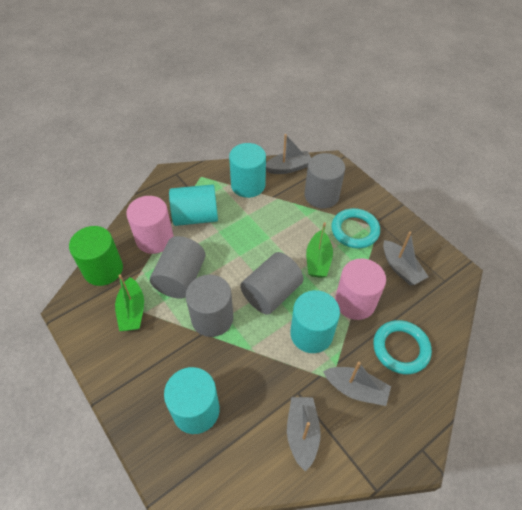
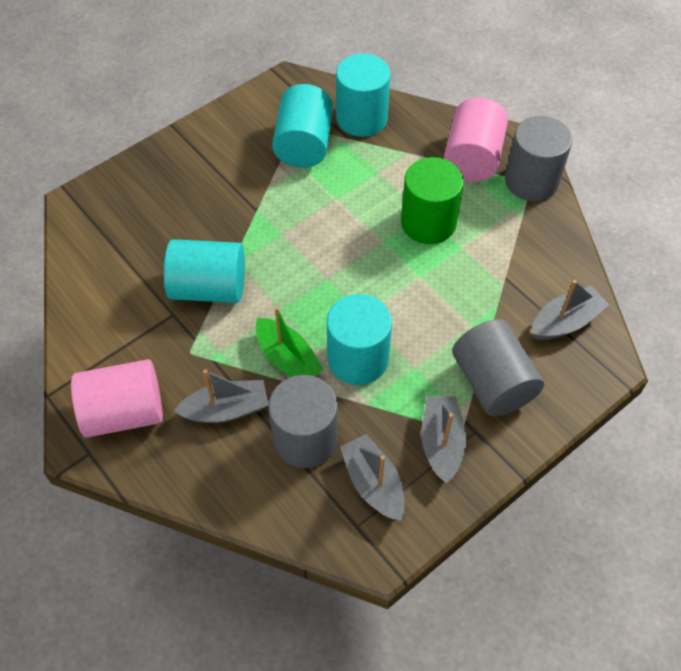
green boat: 2 -> 1
grey cylinder: 4 -> 3
turquoise ring: 2 -> 0

